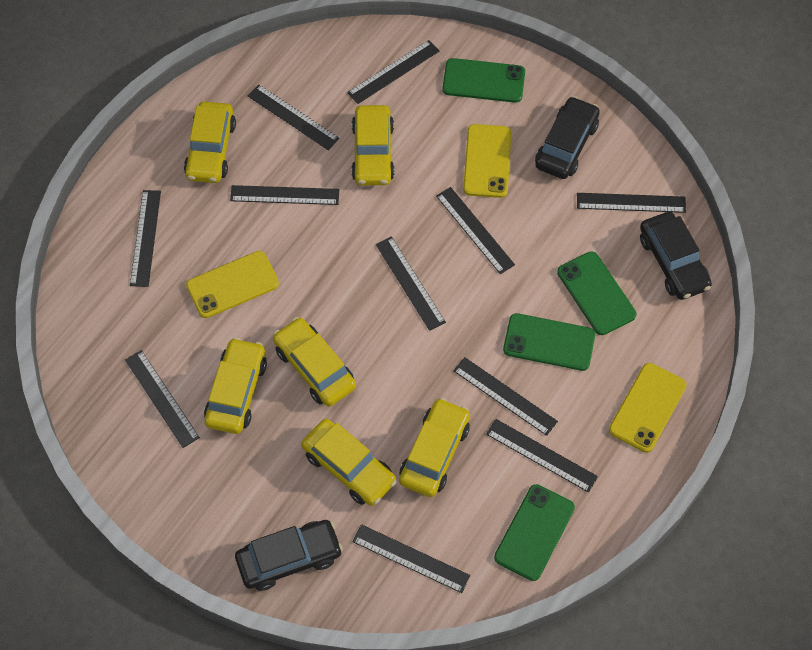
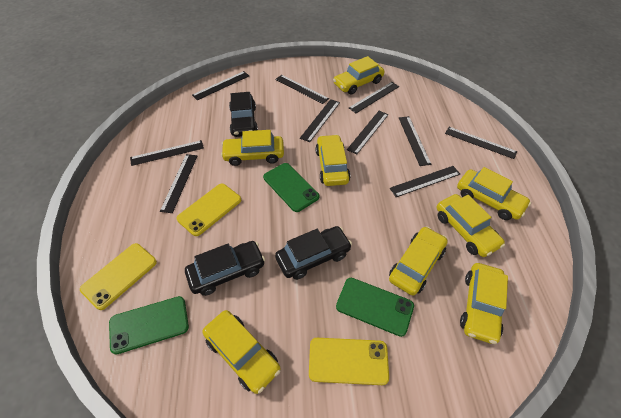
black ruler: 11 -> 10
green phone: 4 -> 3
yellow car: 6 -> 8

